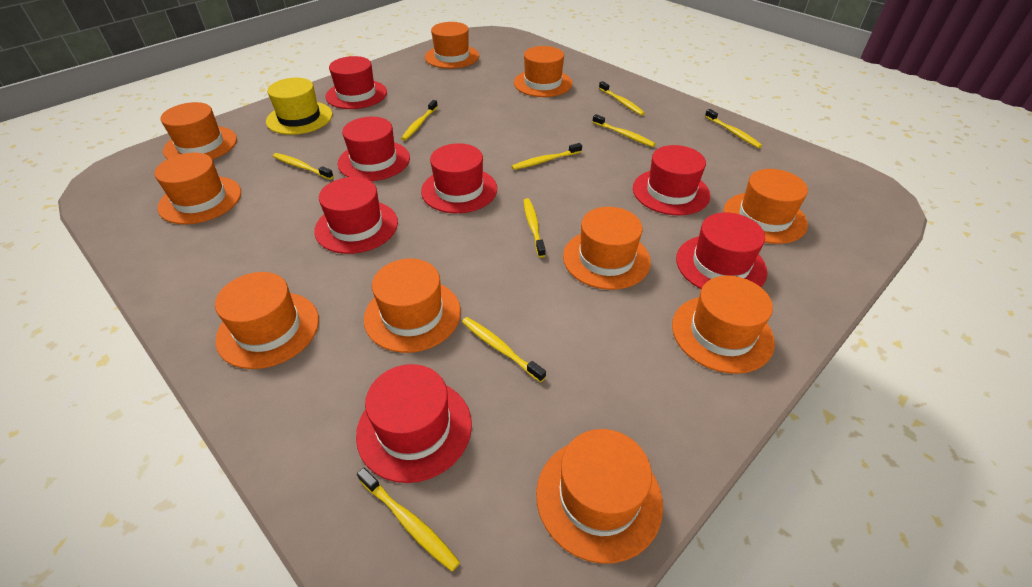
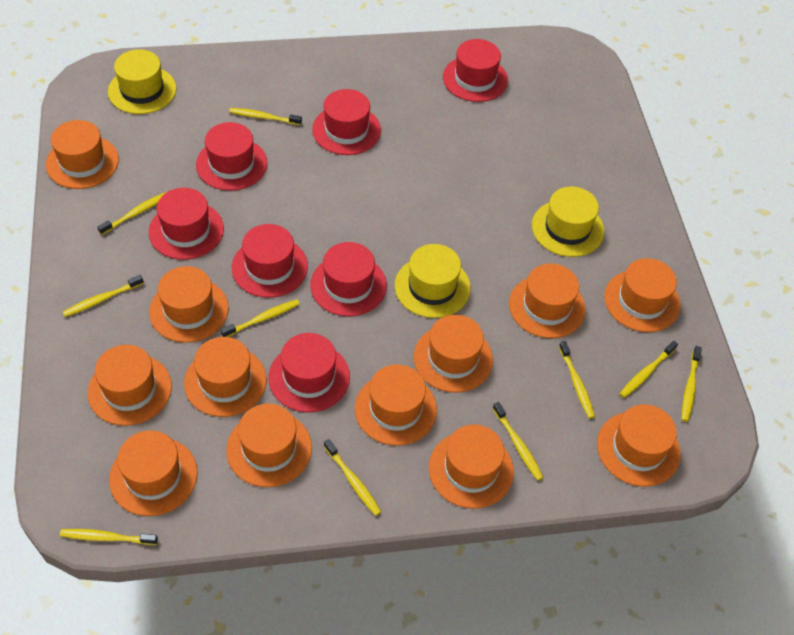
orange hat: 10 -> 12
yellow hat: 1 -> 3
yellow toothbrush: 9 -> 10

